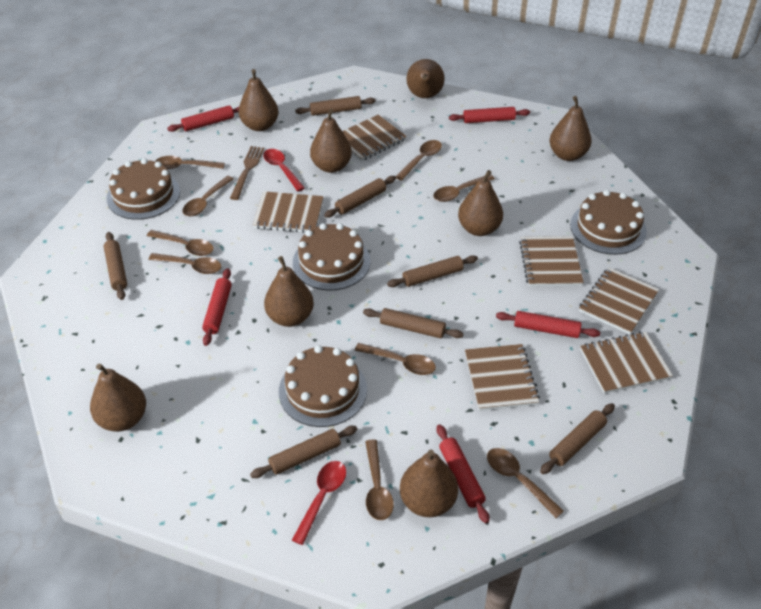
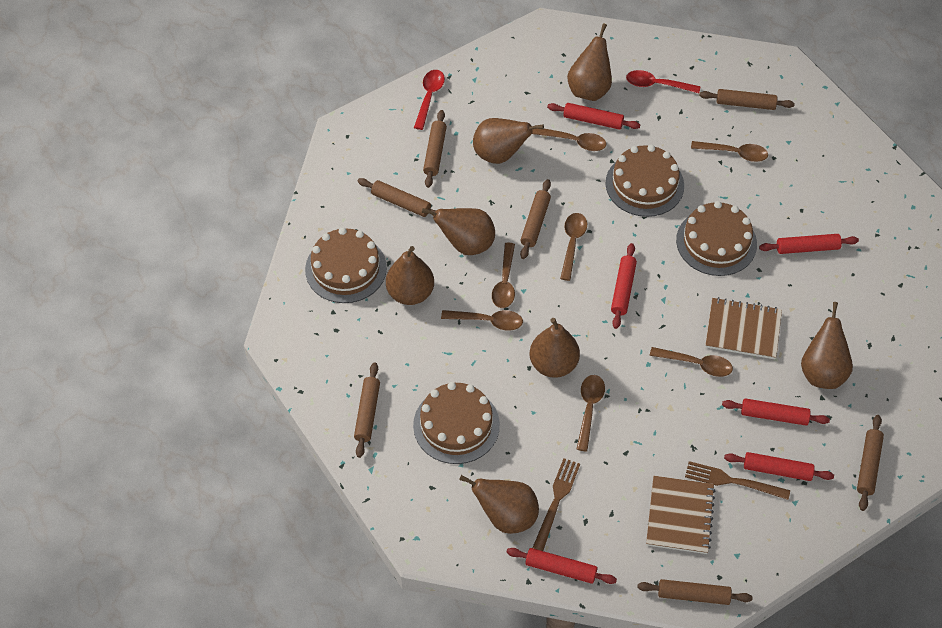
brown fork: 1 -> 2
brown notebook: 6 -> 2
brown pear: 8 -> 7
brown spoon: 9 -> 7
red rolling pin: 5 -> 6

